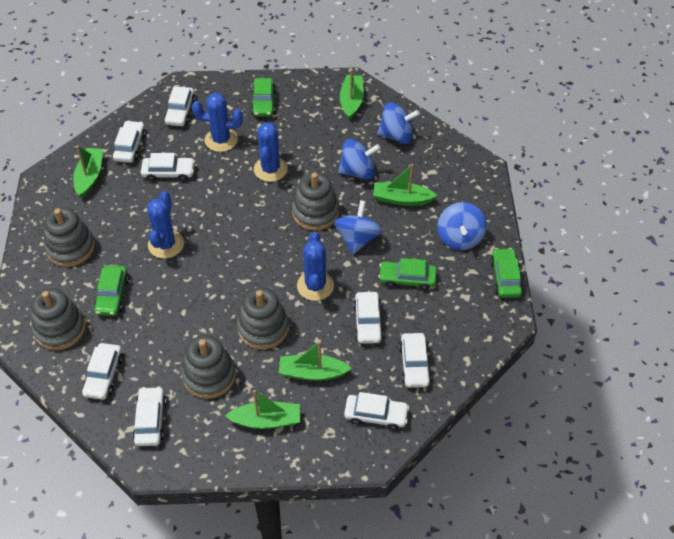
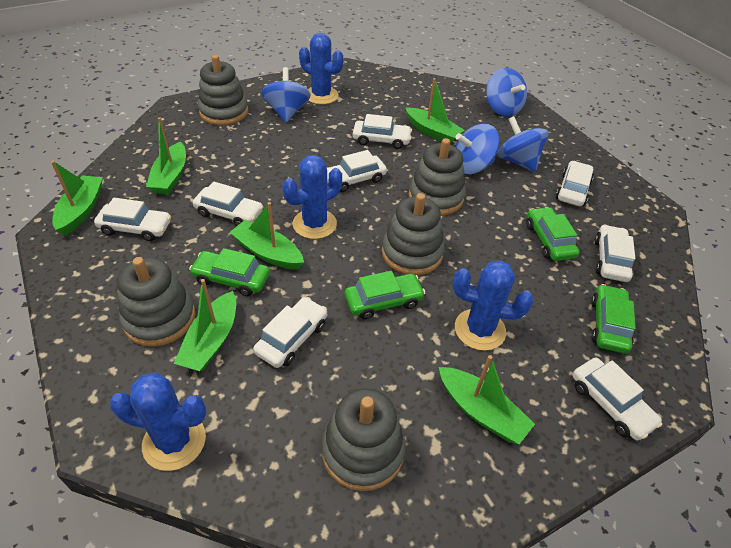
green boat: 5 -> 6

